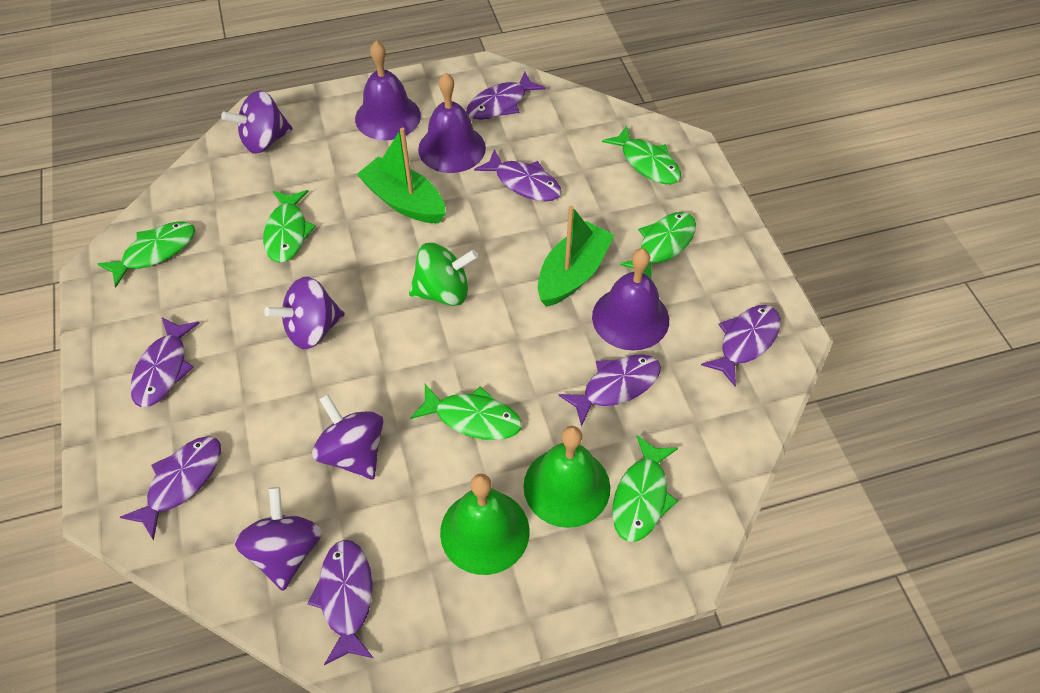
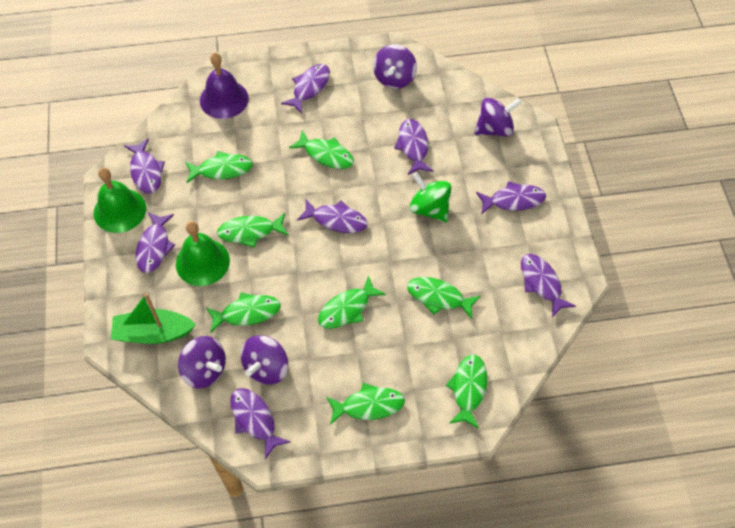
green boat: 2 -> 1
green fish: 6 -> 8
purple bell: 3 -> 1
purple fish: 7 -> 8

